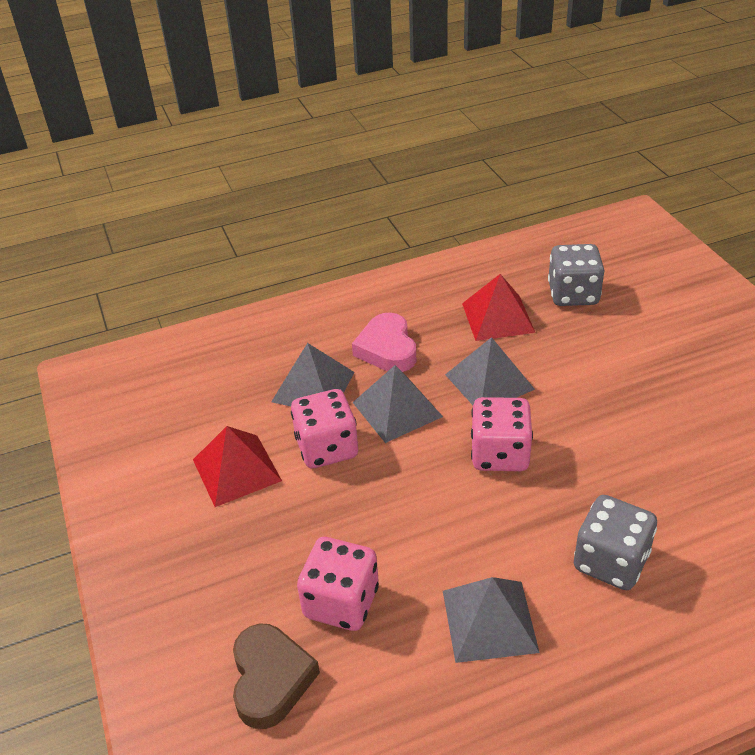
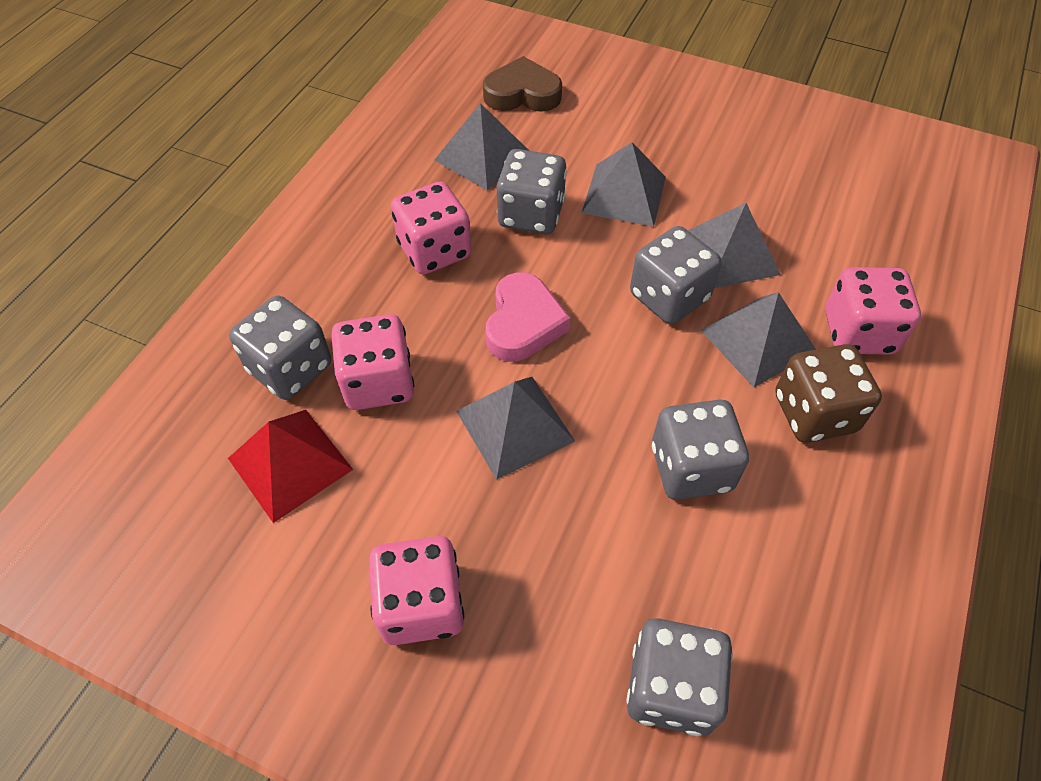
brown dice: 0 -> 1
grey dice: 2 -> 5
grey pyramid: 4 -> 5
pink dice: 3 -> 4
red pyramid: 2 -> 1

